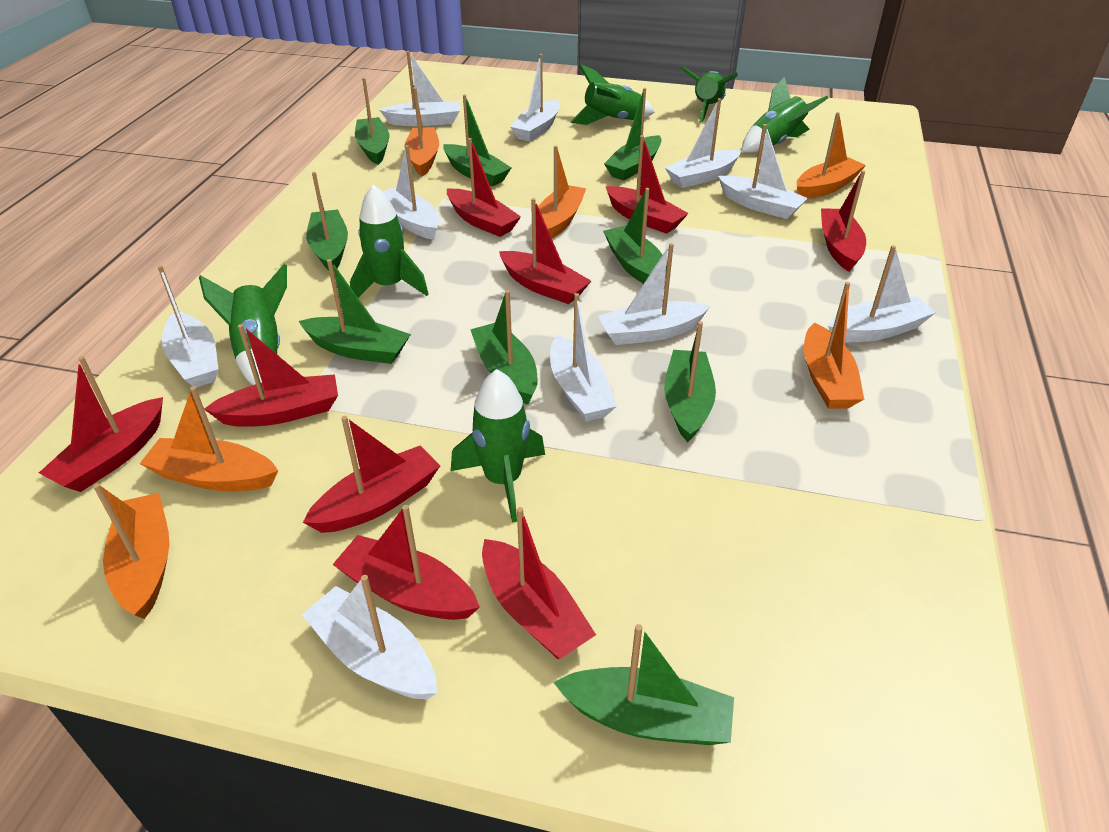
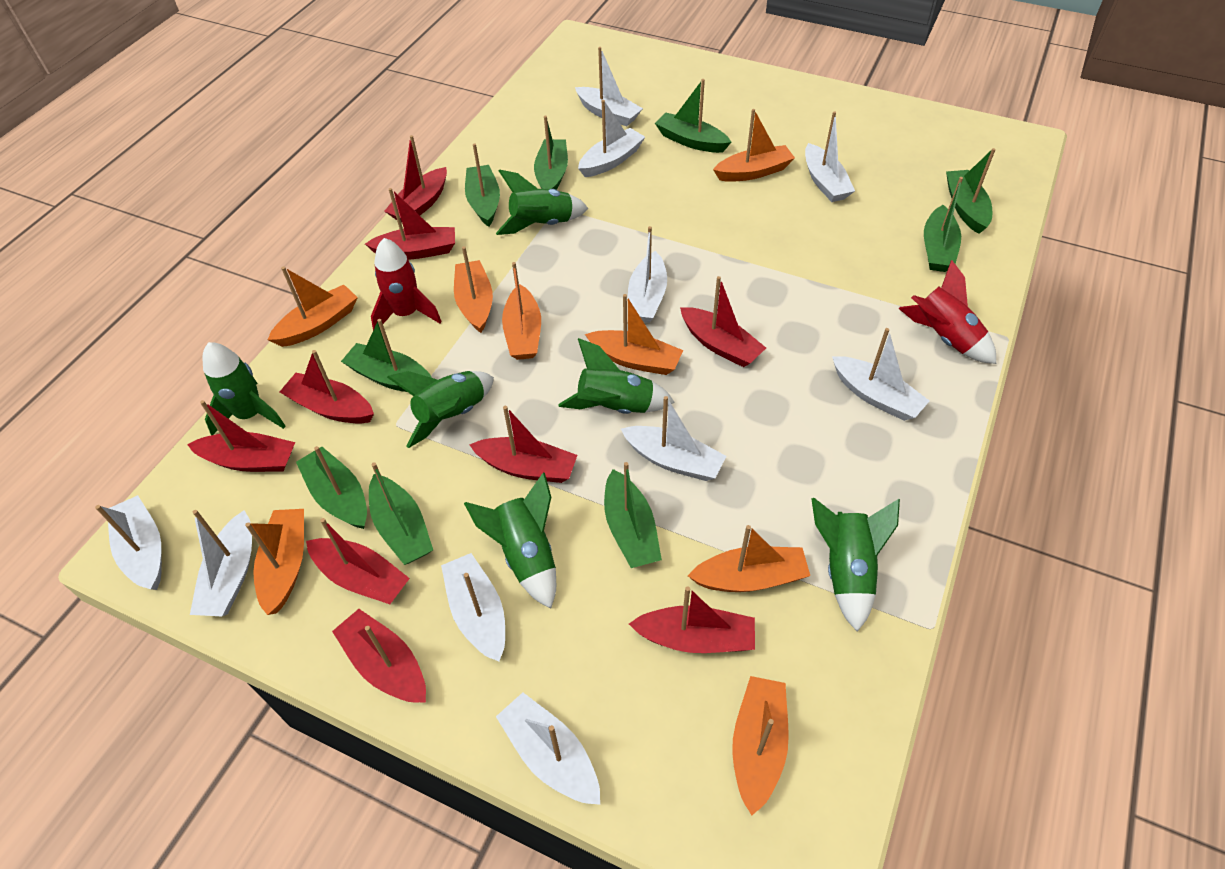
orange boat: 6 -> 8
red rocket: 0 -> 2

